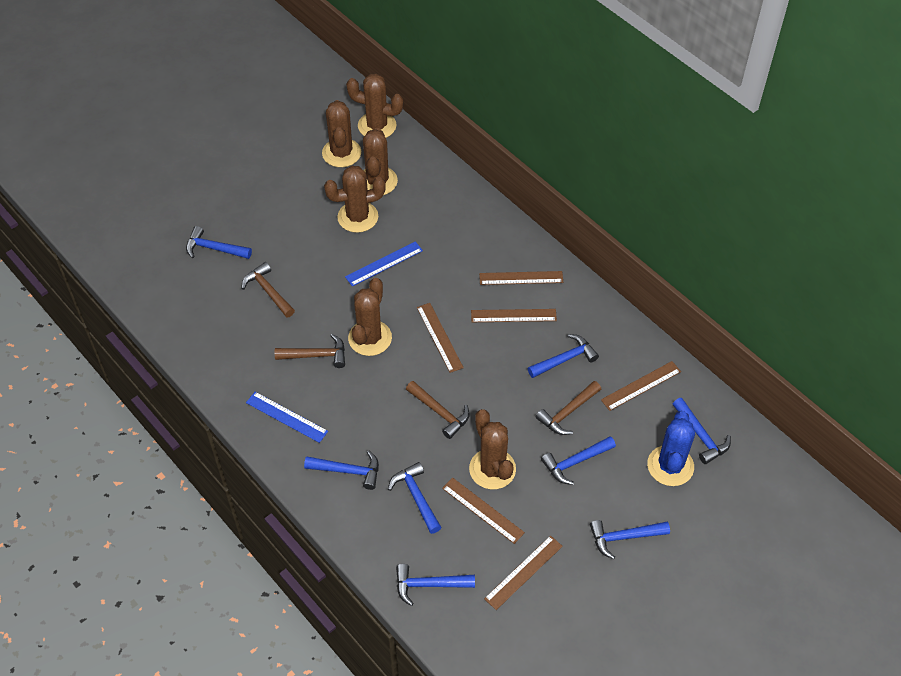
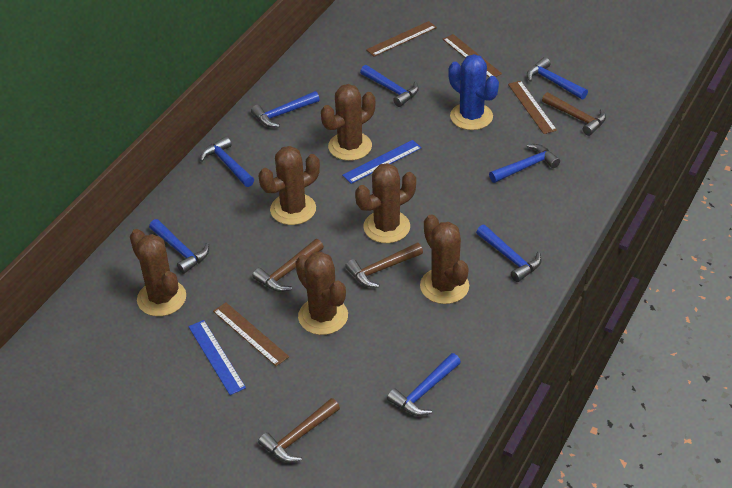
brown ruler: 6 -> 4

